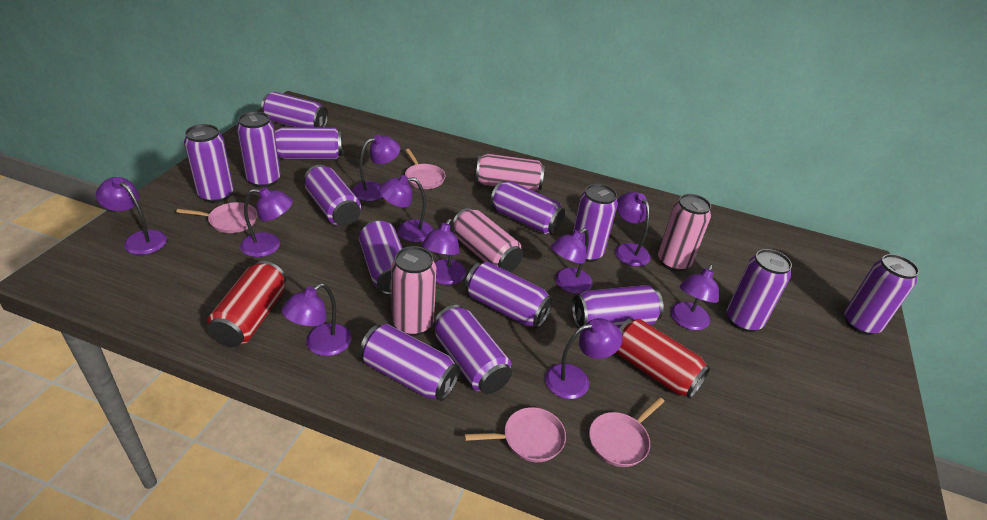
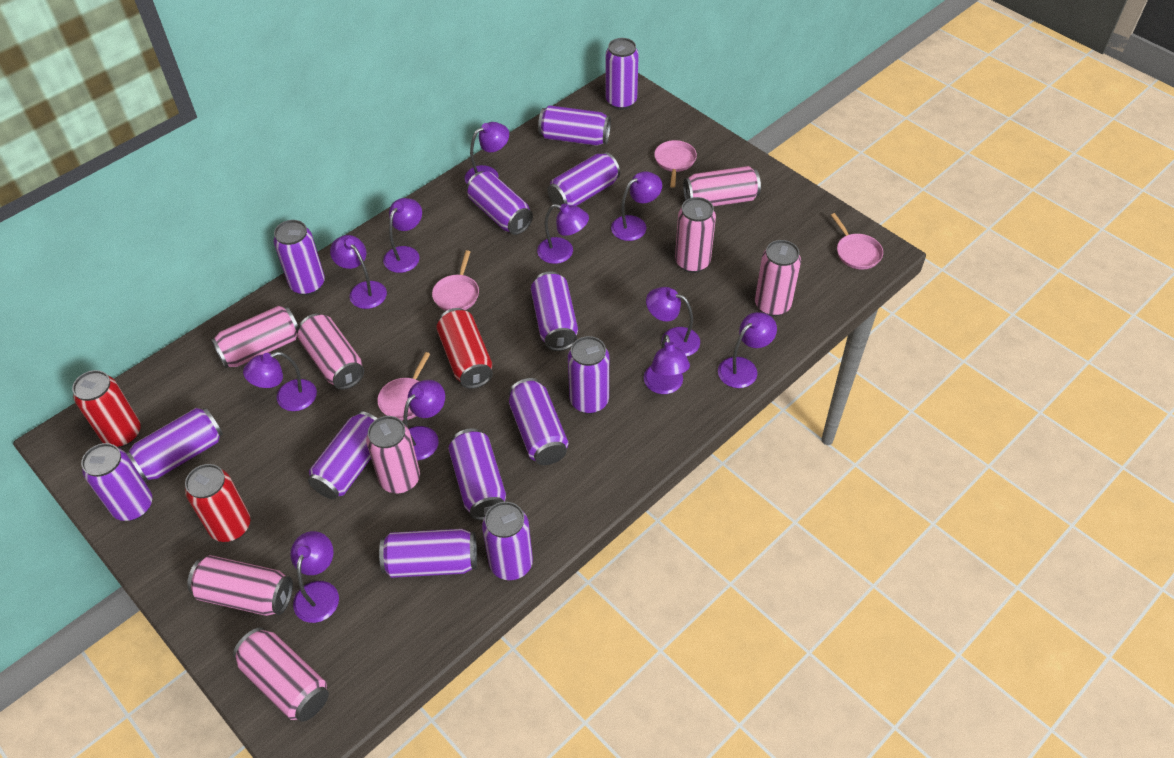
pink can: 4 -> 8
purple lamp: 10 -> 11
red can: 2 -> 3

